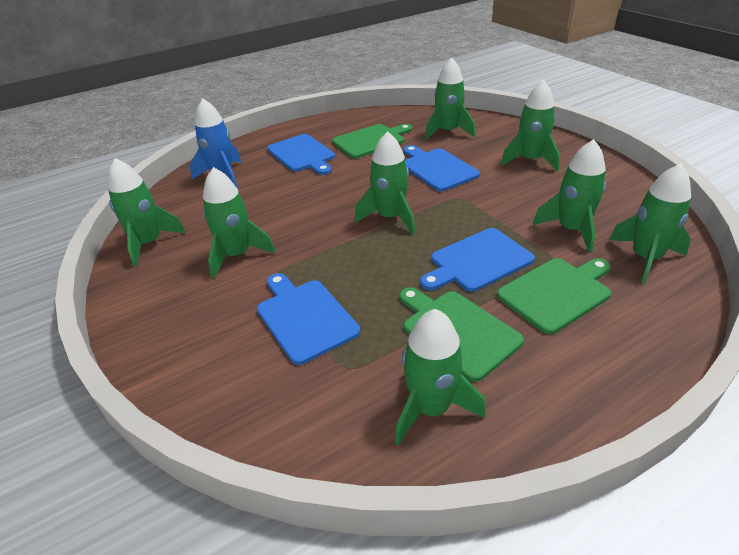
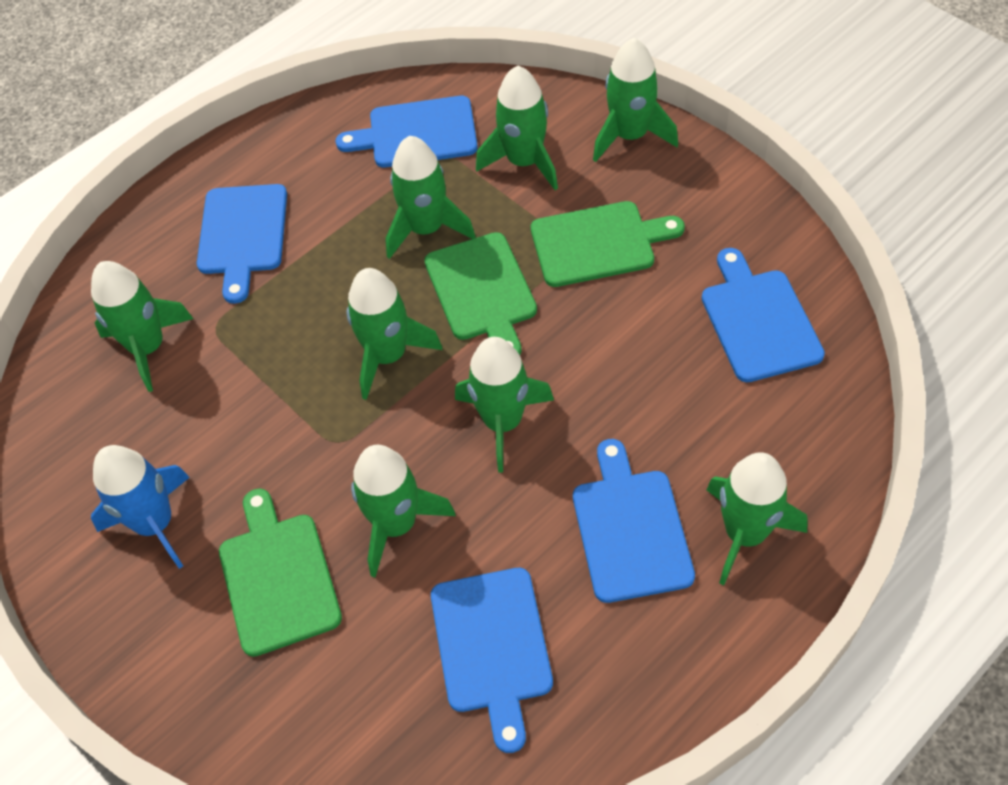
blue cutting board: 4 -> 5

